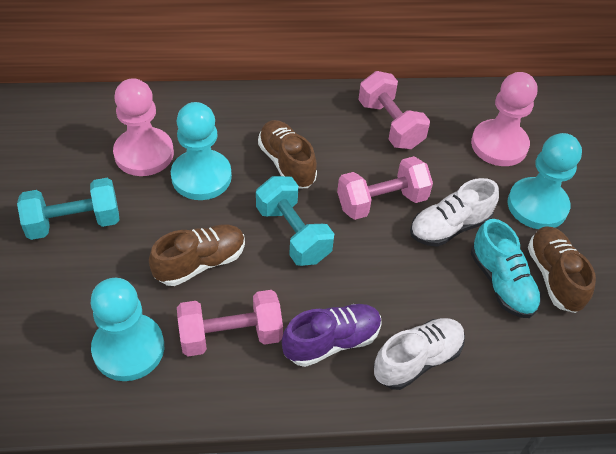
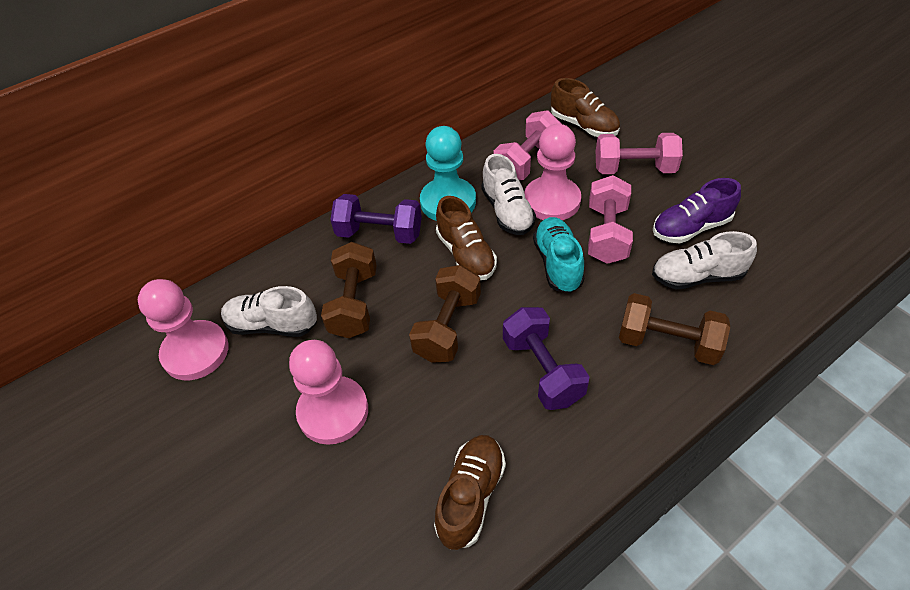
brown dumbbell: 0 -> 3
pink pawn: 2 -> 3
purple dumbbell: 0 -> 2
turquoise dumbbell: 2 -> 0
turquoise pawn: 3 -> 1
white shoe: 2 -> 3

